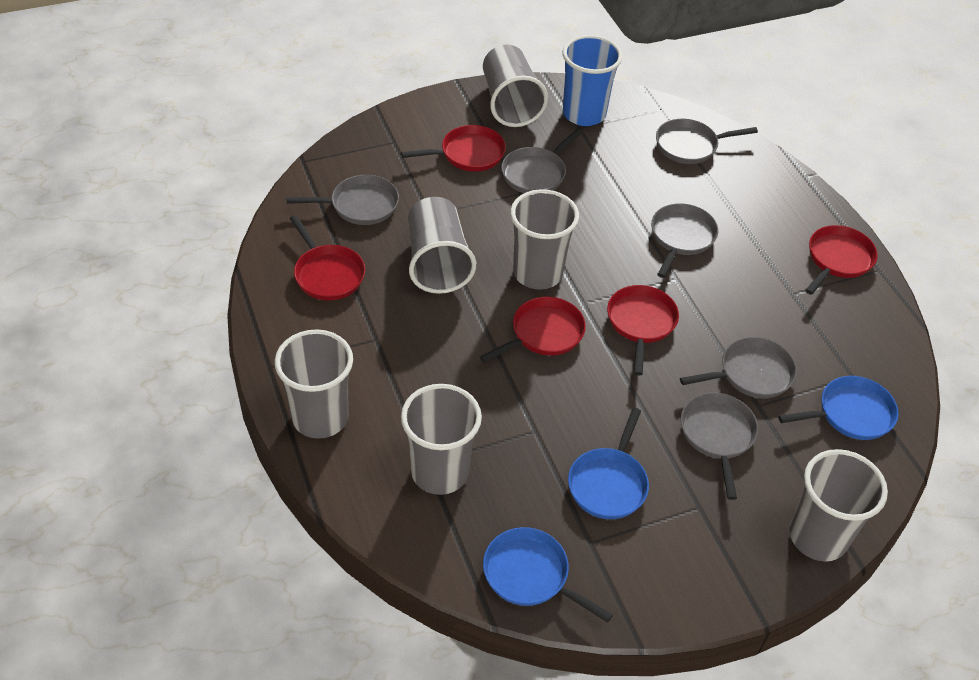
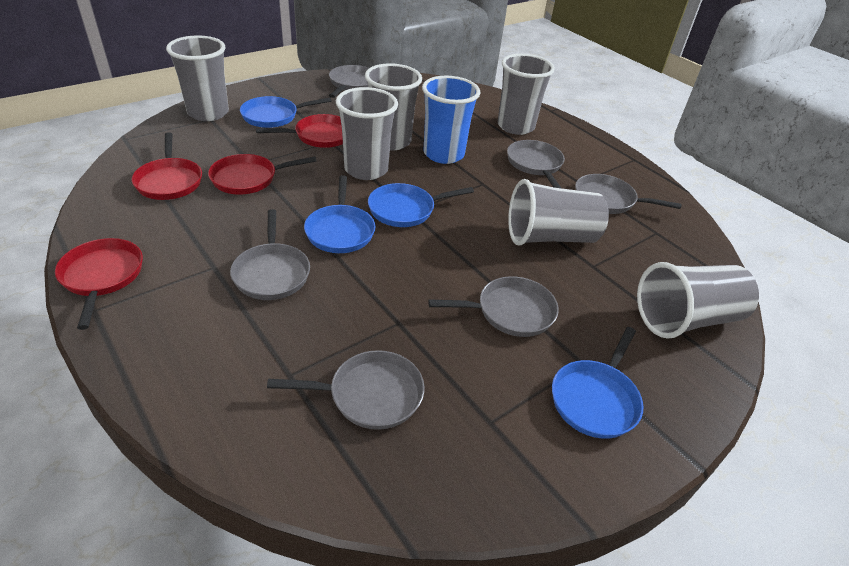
blue pan: 3 -> 4
red pan: 5 -> 4

